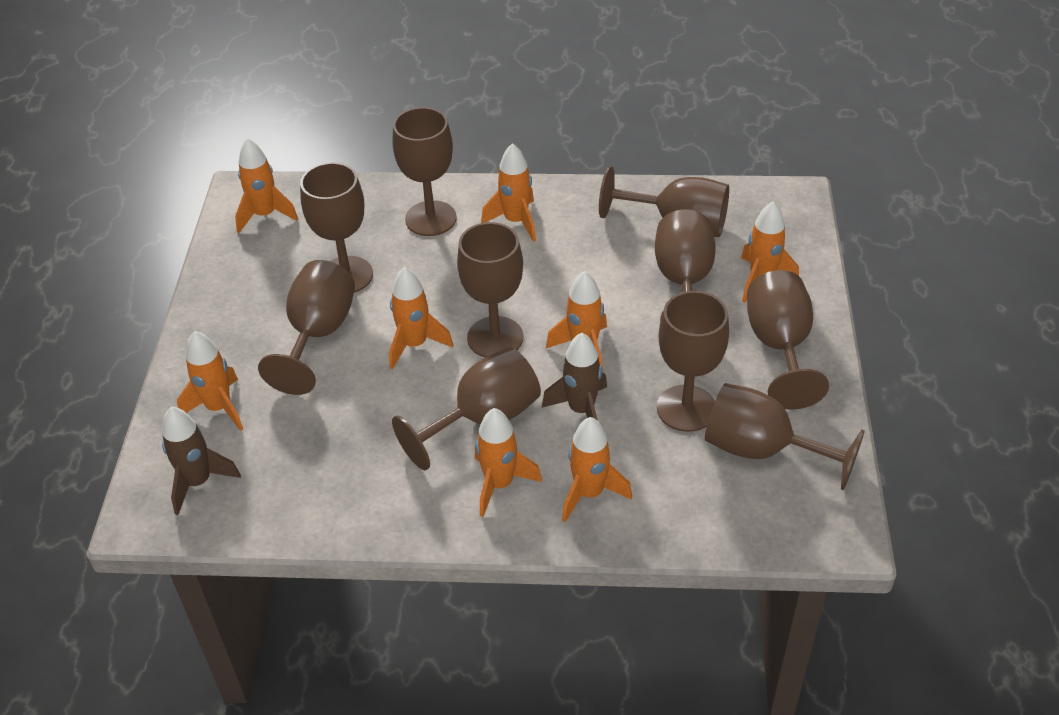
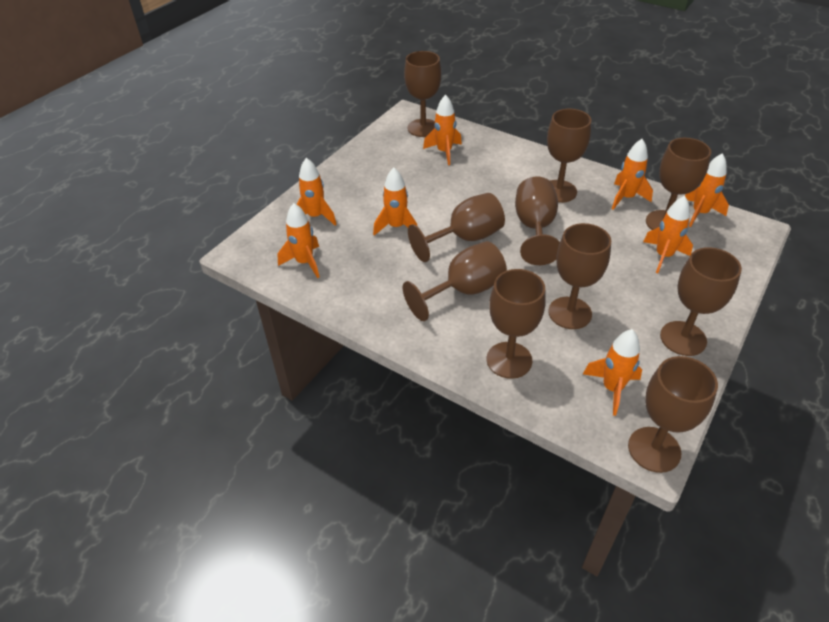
brown rocket: 2 -> 0

